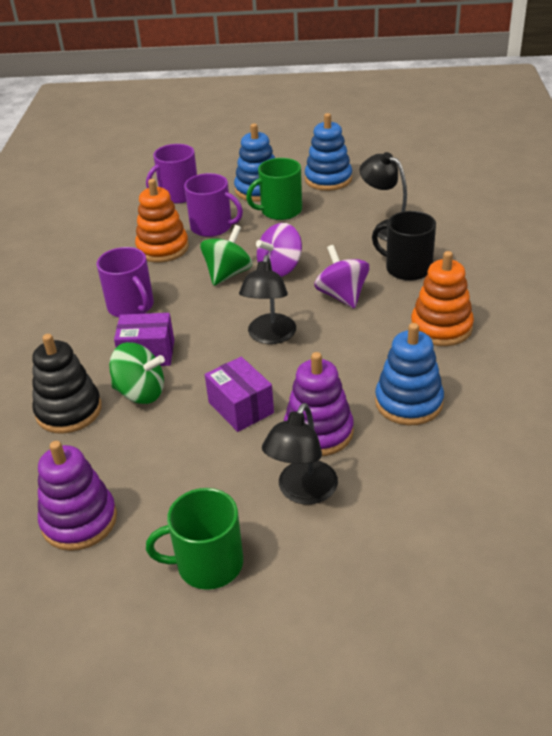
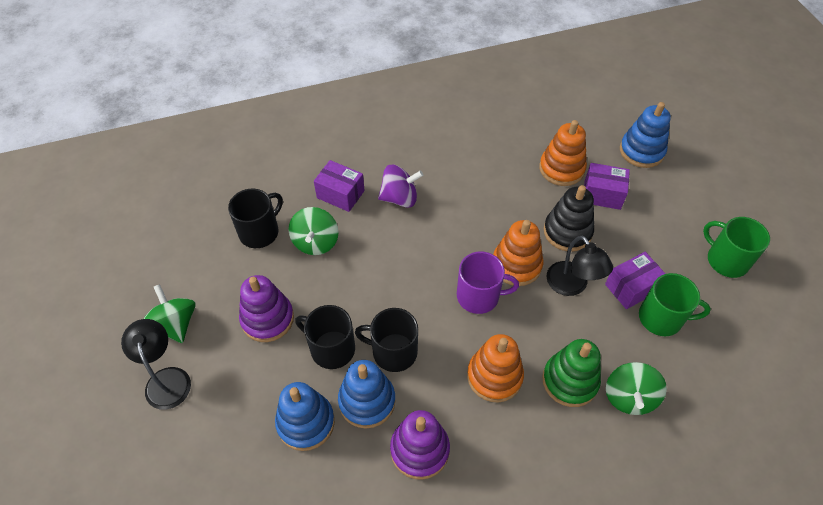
black lamp: 3 -> 2
black mug: 1 -> 3
green spinning top: 2 -> 3
green stacking toy: 0 -> 1
orange stacking toy: 2 -> 3
purple box: 2 -> 3
purple mug: 3 -> 1
purple spinning top: 2 -> 1

